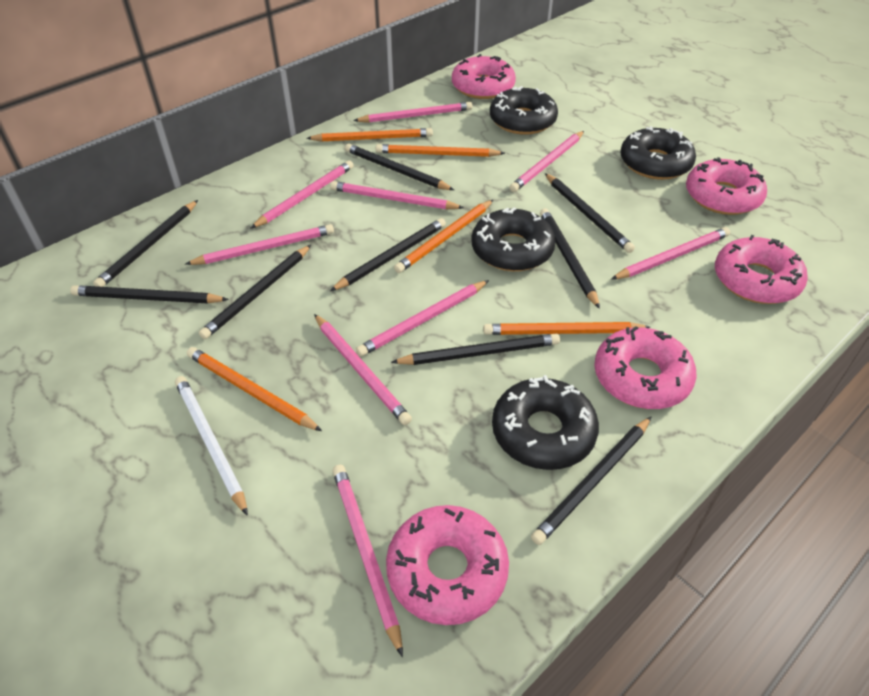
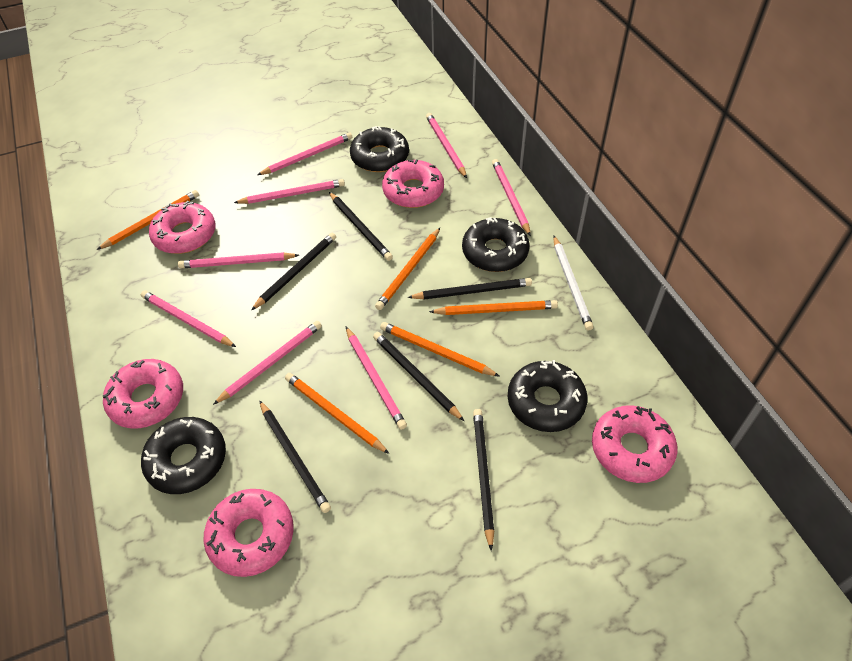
black pencil: 9 -> 6
pink pencil: 9 -> 8

